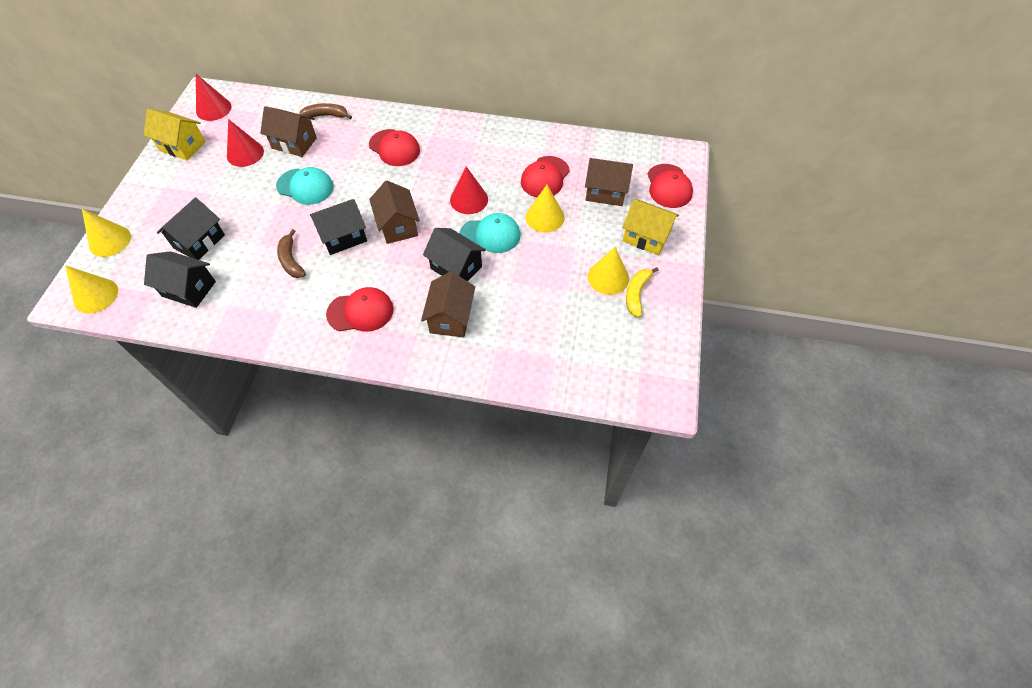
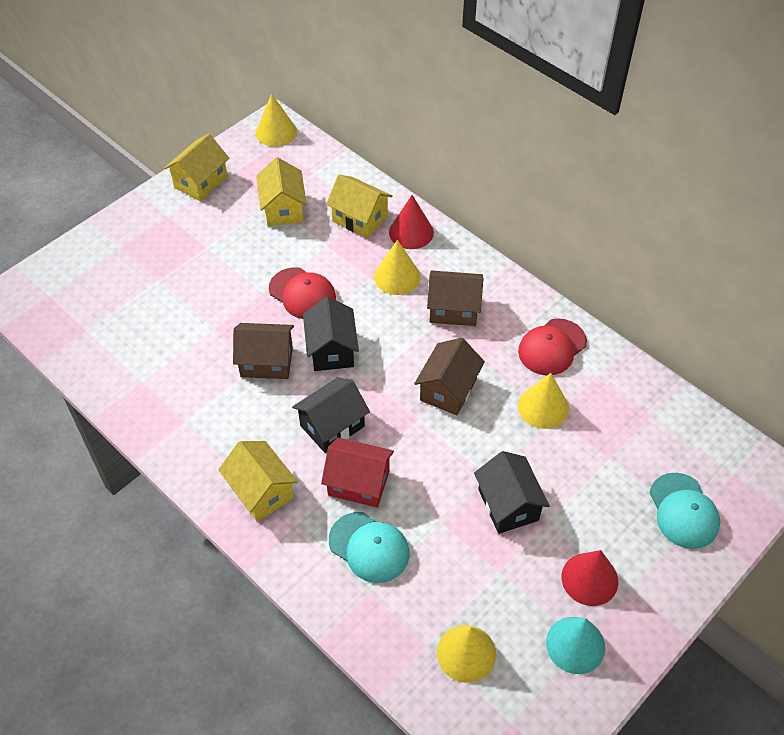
black house: 4 -> 3
brown banana: 2 -> 0
brown house: 4 -> 3
red cap: 4 -> 2
red cone: 3 -> 2
red house: 0 -> 1
turquoise cone: 0 -> 1
yellow banana: 1 -> 0
yellow house: 2 -> 4

